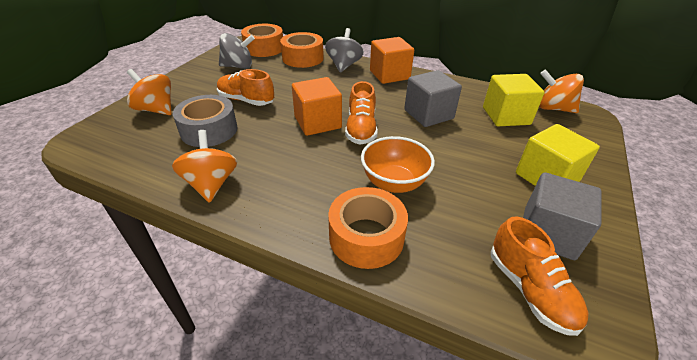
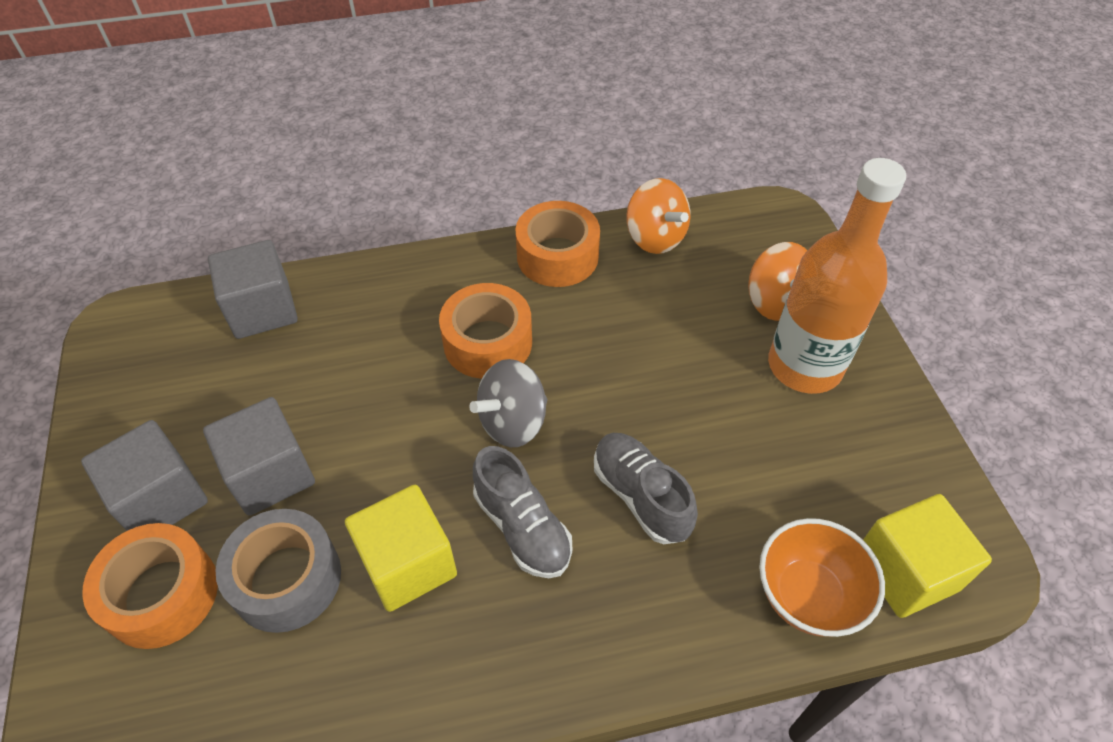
grey cube: 2 -> 3
grey shoe: 0 -> 2
grey spinning top: 2 -> 1
orange bottle: 0 -> 1
orange cube: 2 -> 0
orange shoe: 3 -> 0
orange spinning top: 3 -> 2

